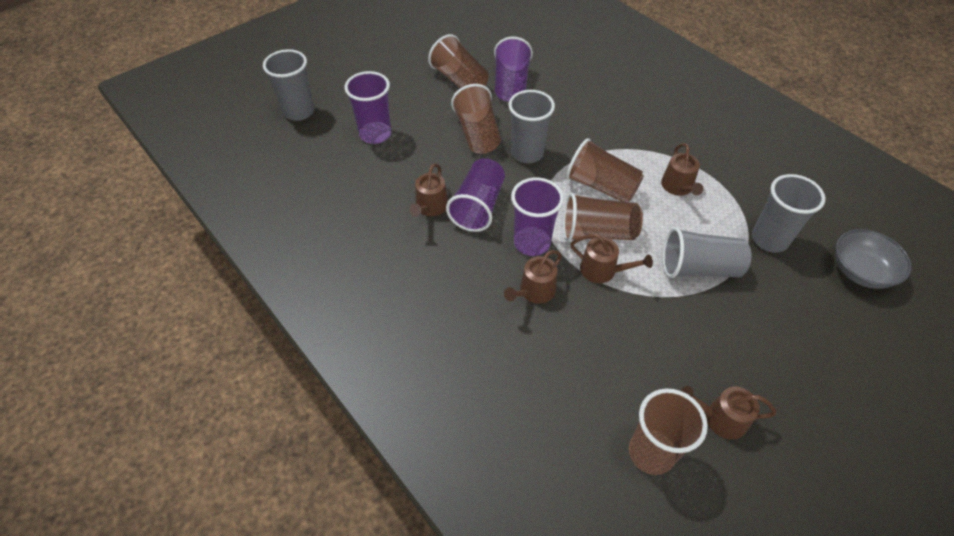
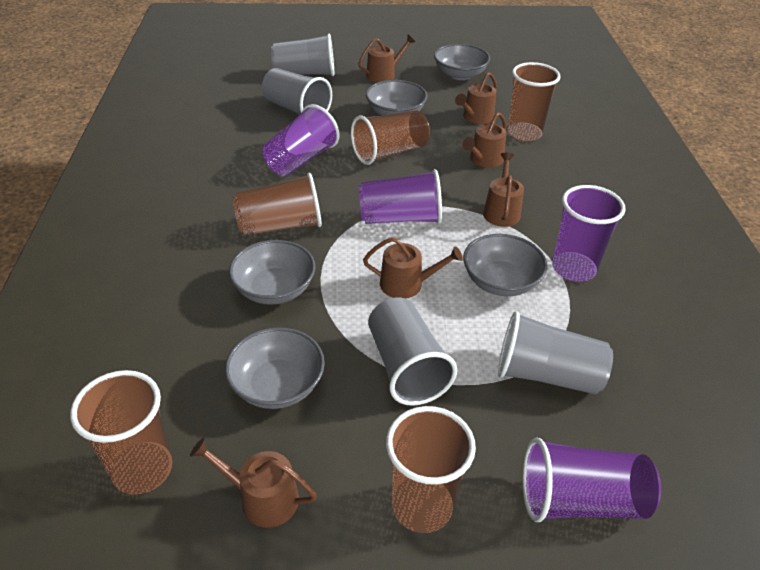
brown watering can: 5 -> 6
grey bowl: 1 -> 5

